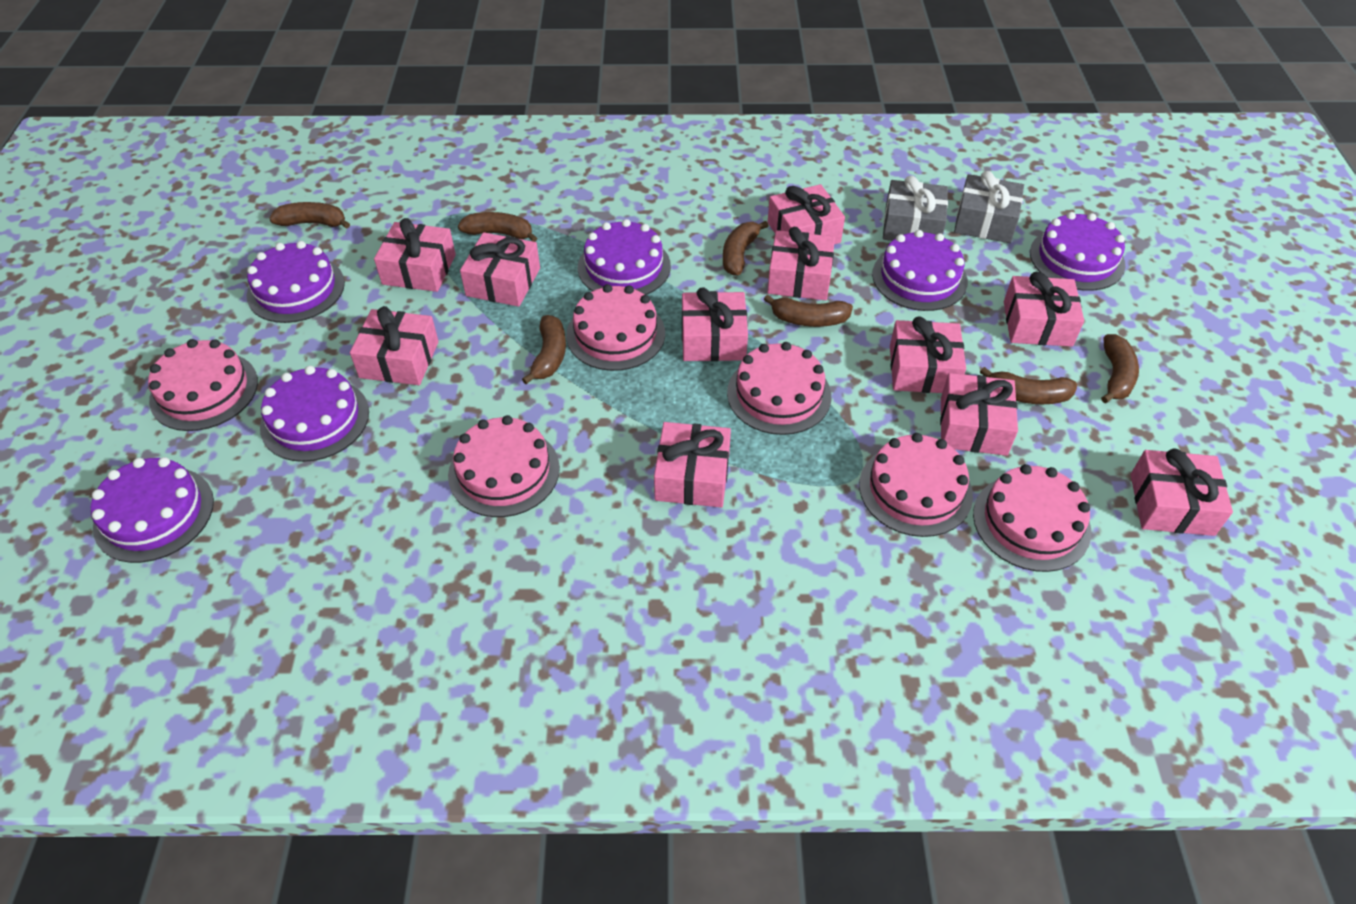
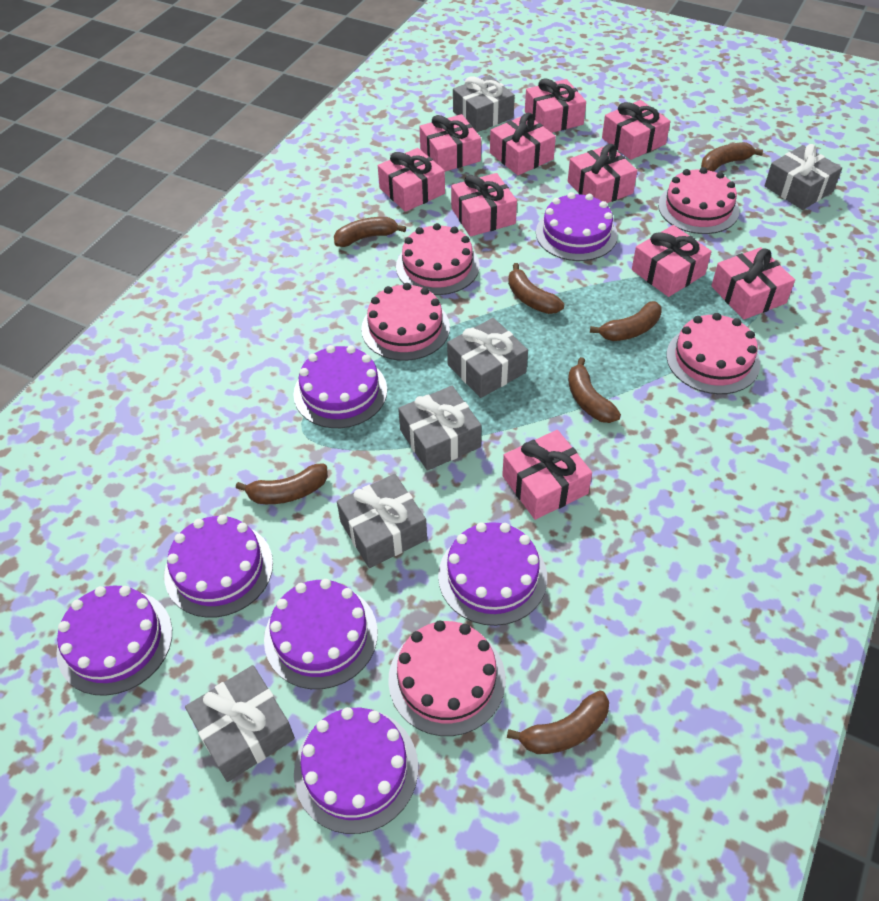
grey gift: 2 -> 6
pink cake: 6 -> 5
pink gift: 11 -> 10
purple cake: 6 -> 7

